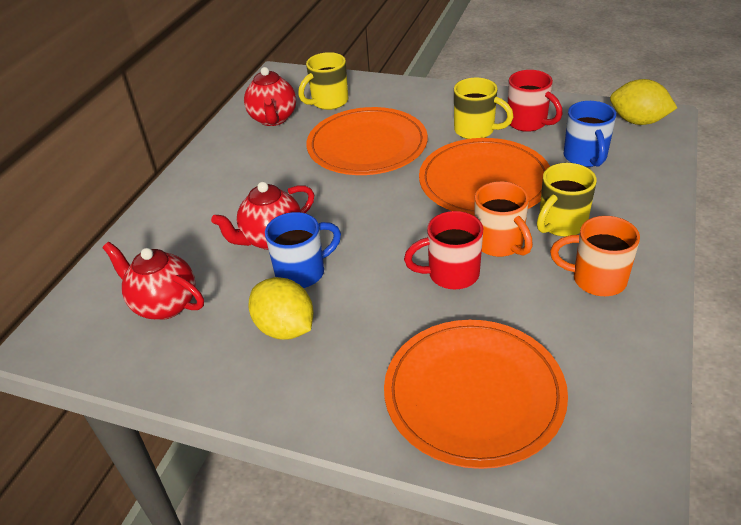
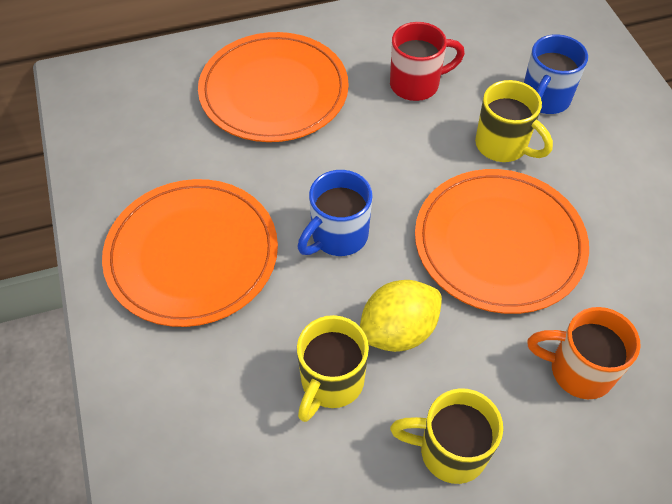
orange mug: 2 -> 1
red mug: 2 -> 1
red teapot: 3 -> 0
yellow lemon: 2 -> 1

